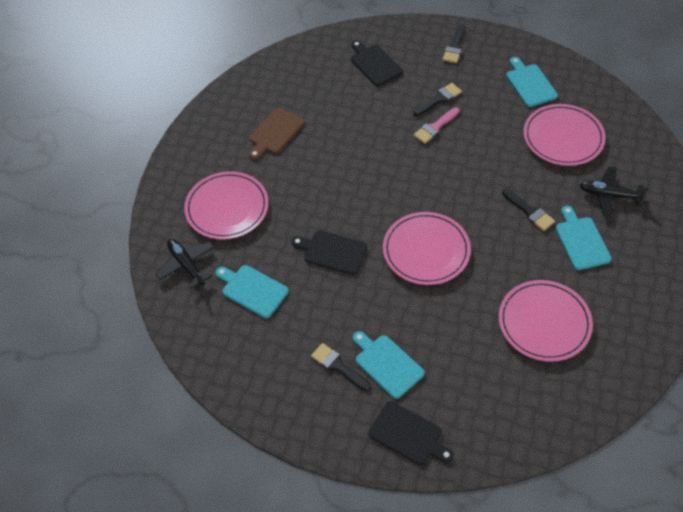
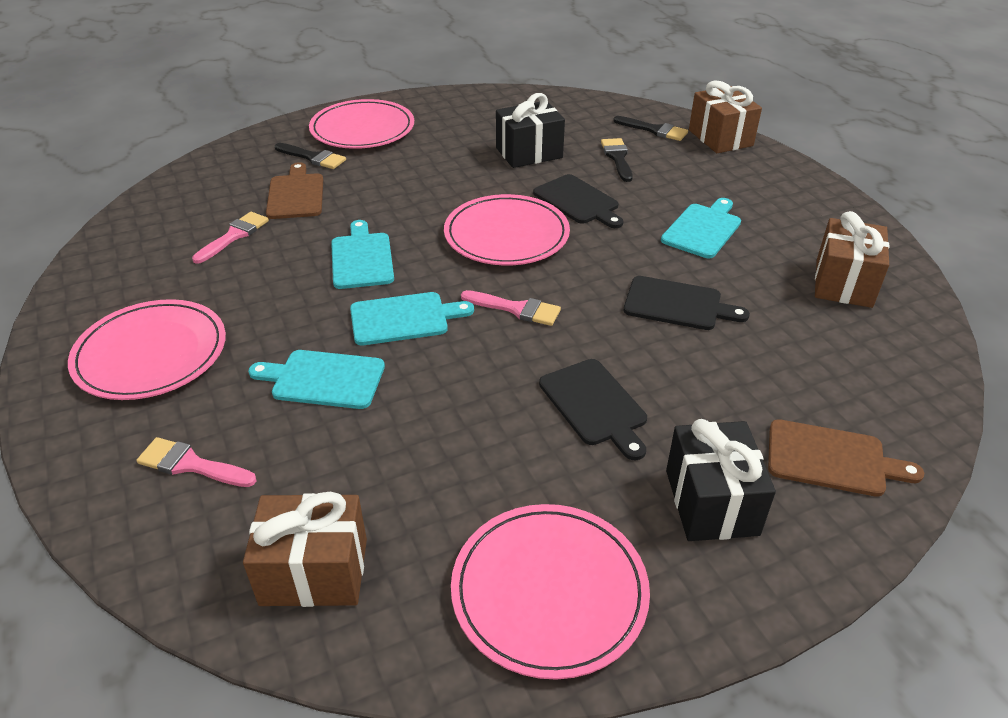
black brush: 4 -> 3
black gift: 0 -> 2
black plane: 2 -> 0
brown cutting board: 1 -> 2
brown gift: 0 -> 3
pink brush: 1 -> 3

